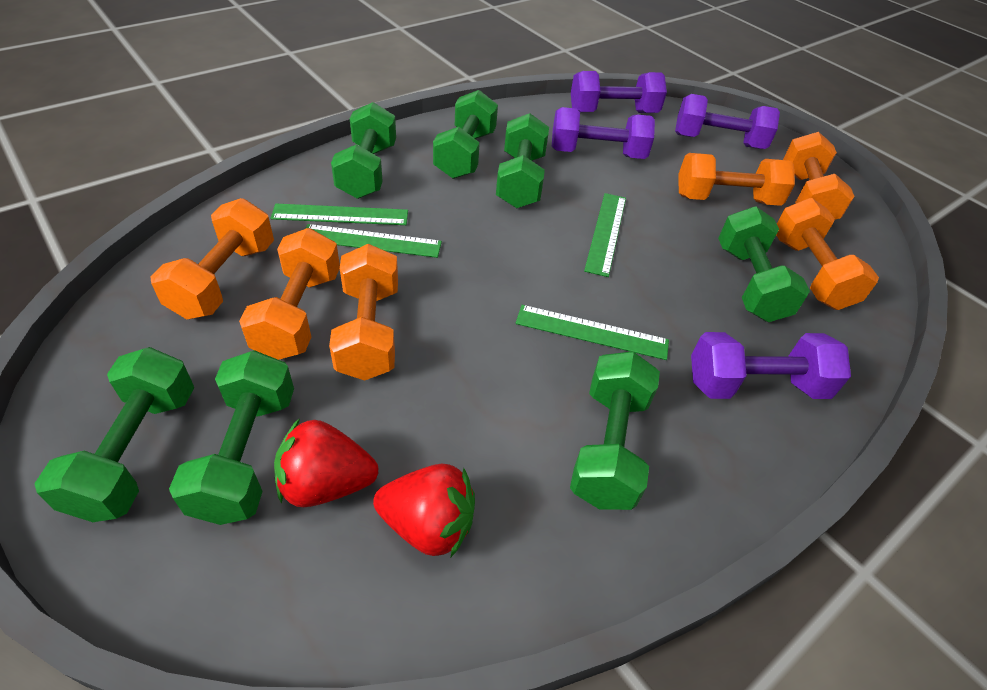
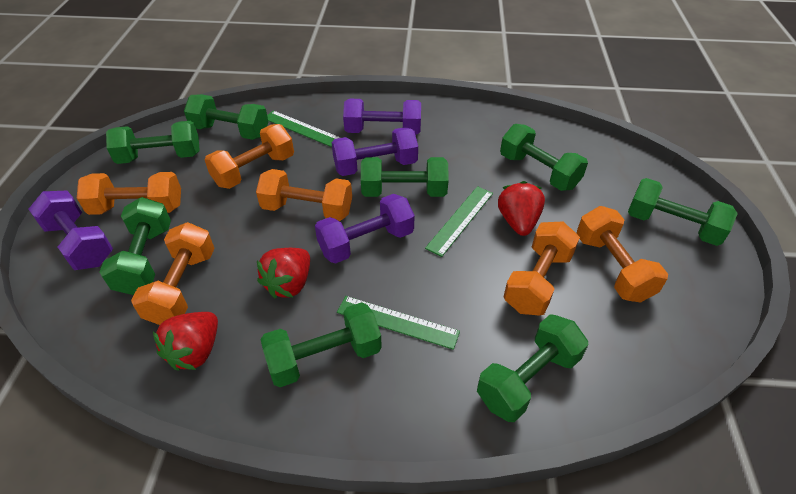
green dumbbell: 7 -> 8
green ruler: 4 -> 3
red strawberry: 2 -> 3

